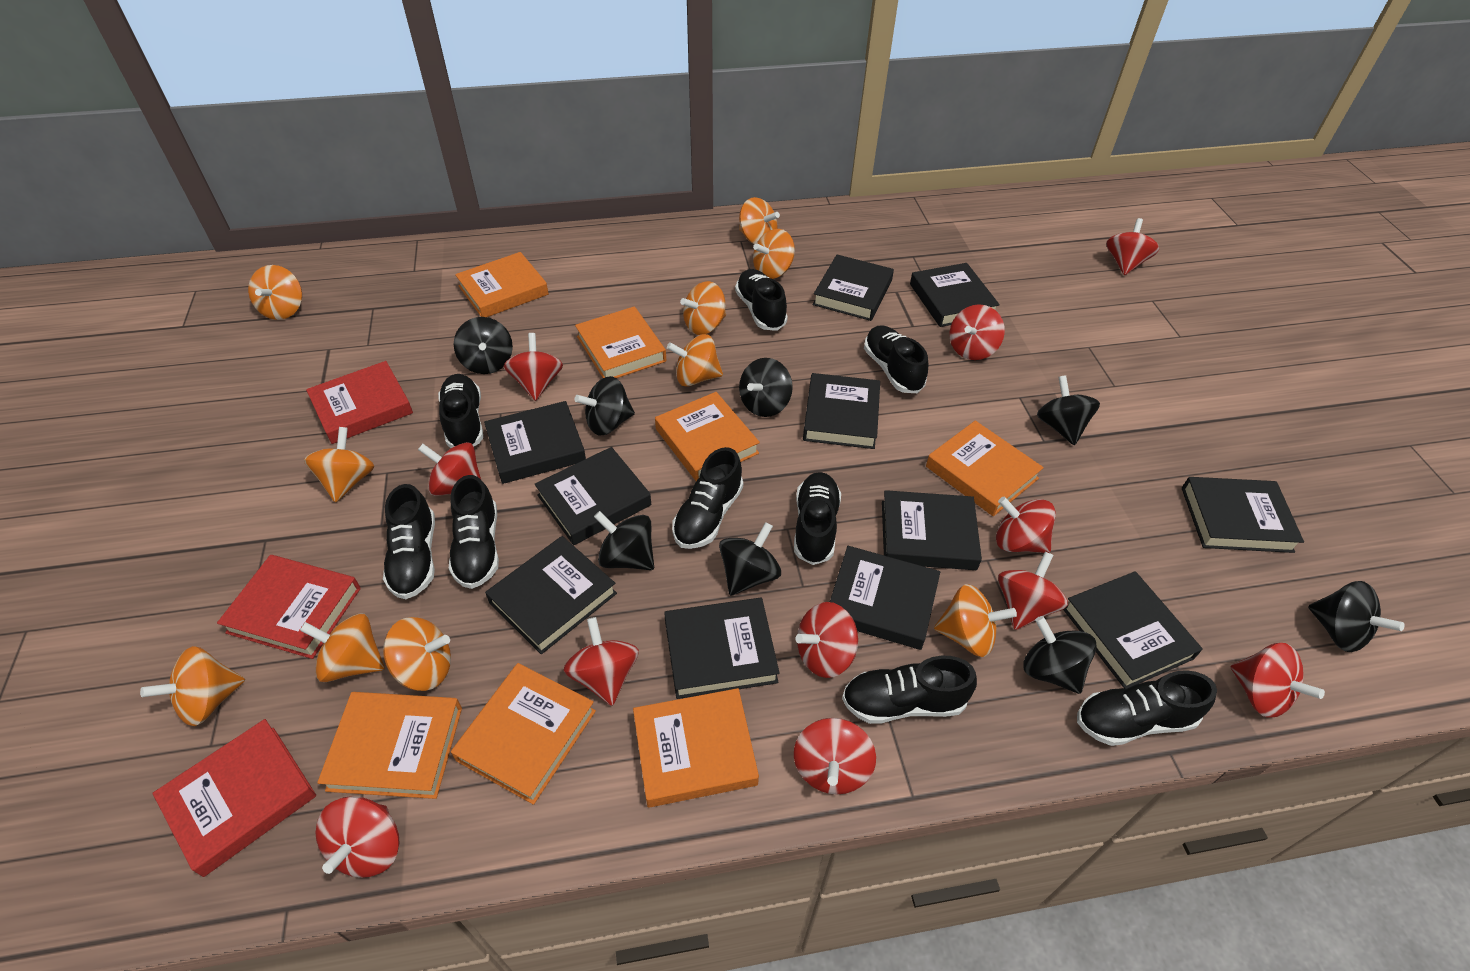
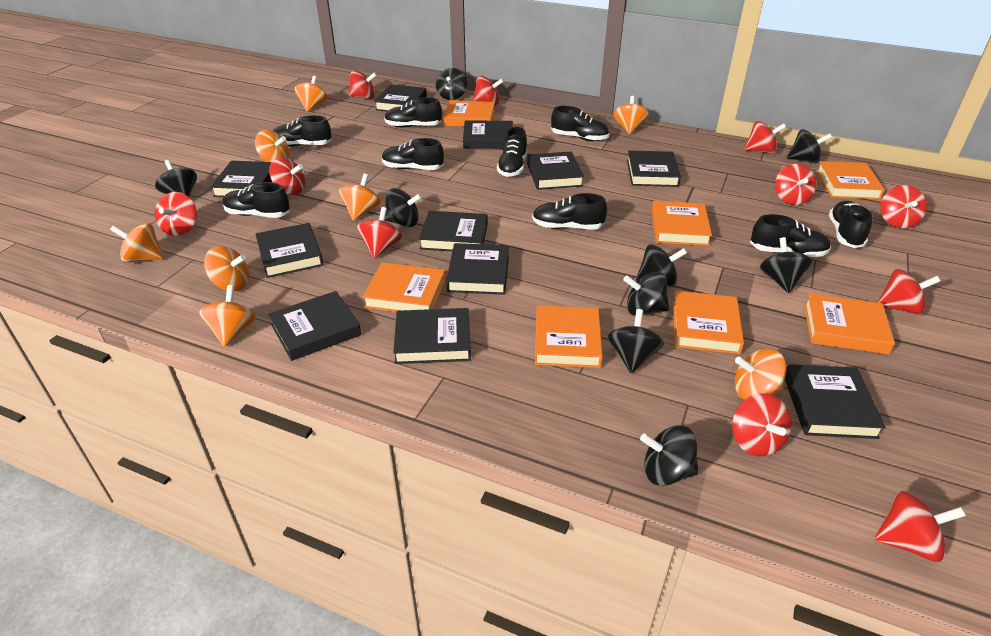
black spinning top: 8 -> 9
orange spinning top: 10 -> 8
red book: 3 -> 0

